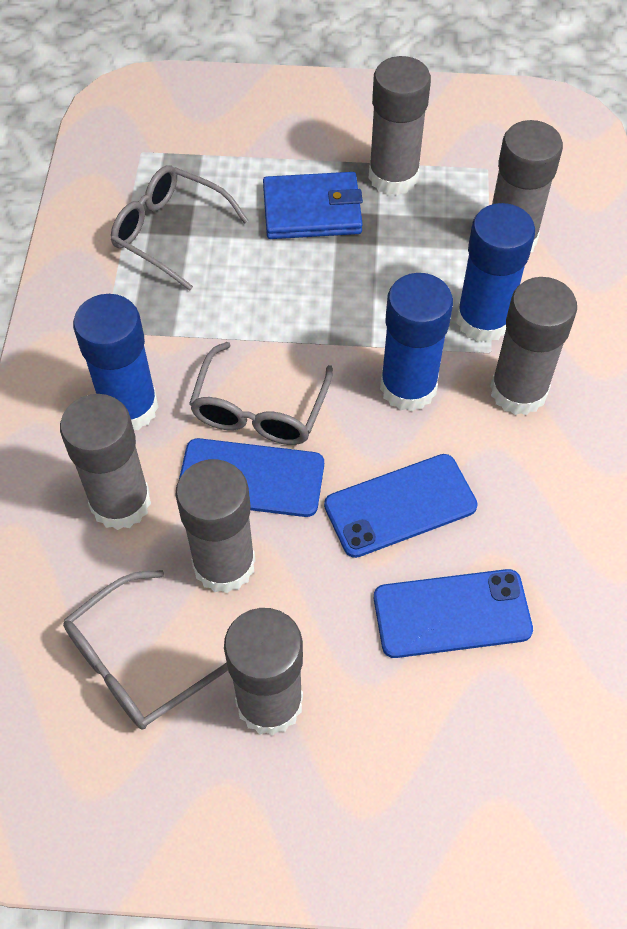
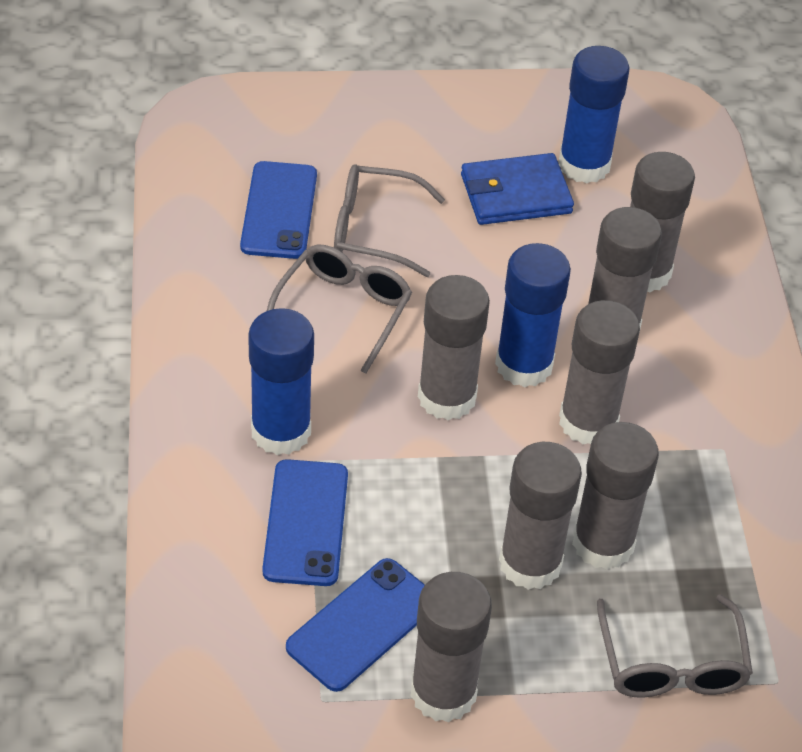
grey glue stick: 6 -> 7

